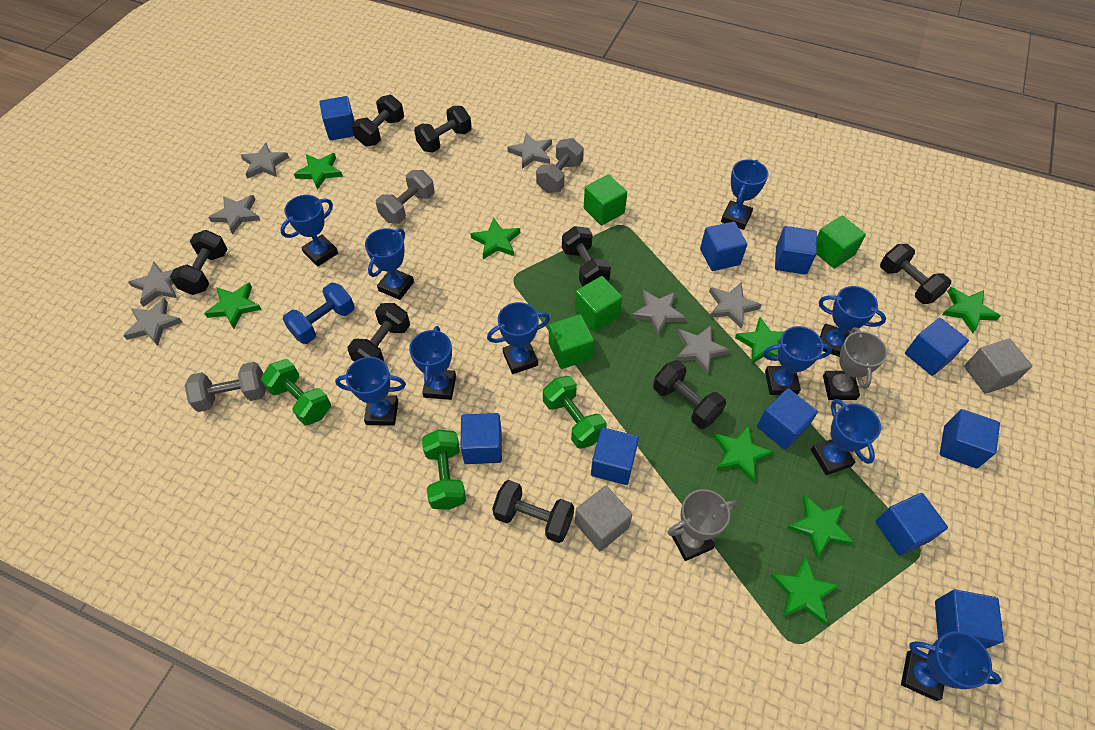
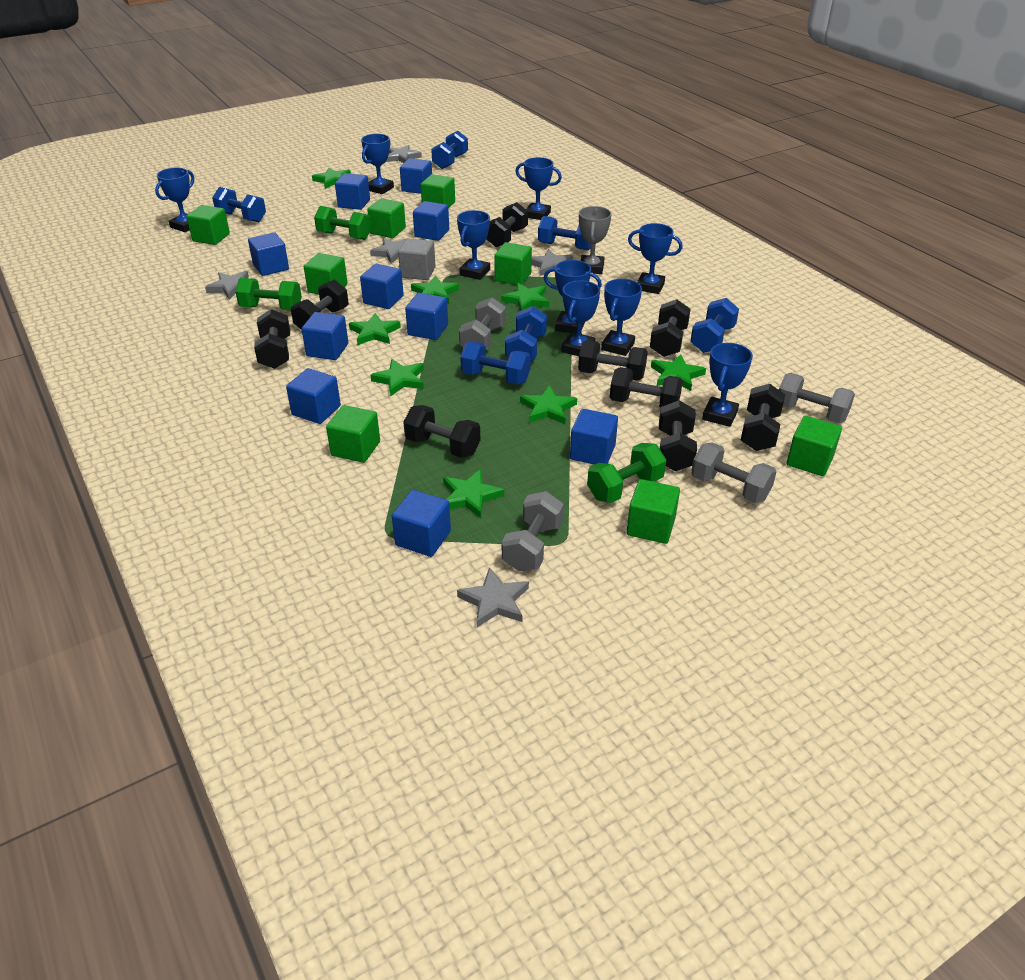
black dumbbell: 8 -> 9
blue dumbbell: 1 -> 6
blue trophy: 10 -> 9
green cube: 4 -> 8
grey cube: 2 -> 1
grey dumbbell: 3 -> 4
grey star: 8 -> 5
grey trophy: 2 -> 1

